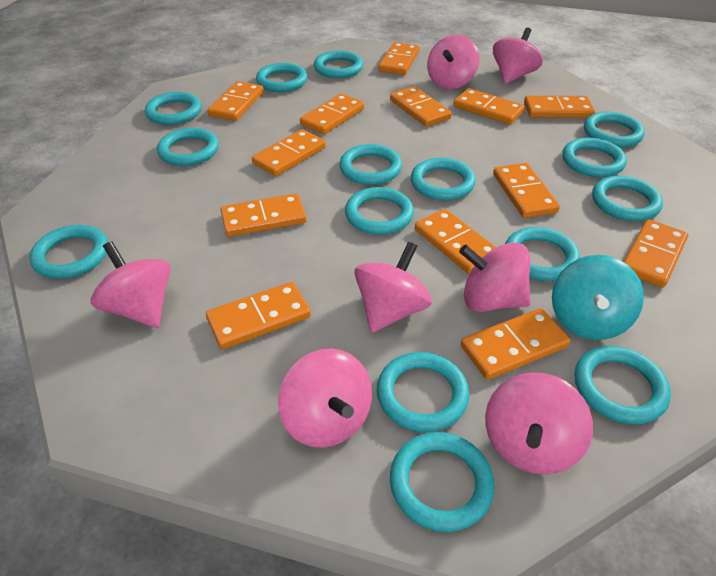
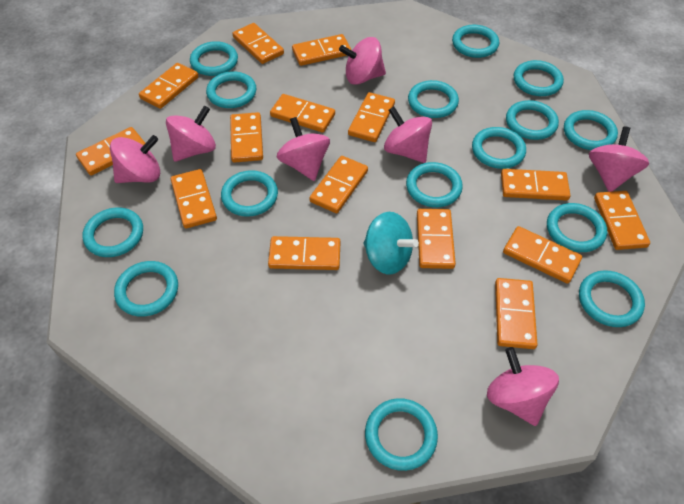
orange domino: 13 -> 15

